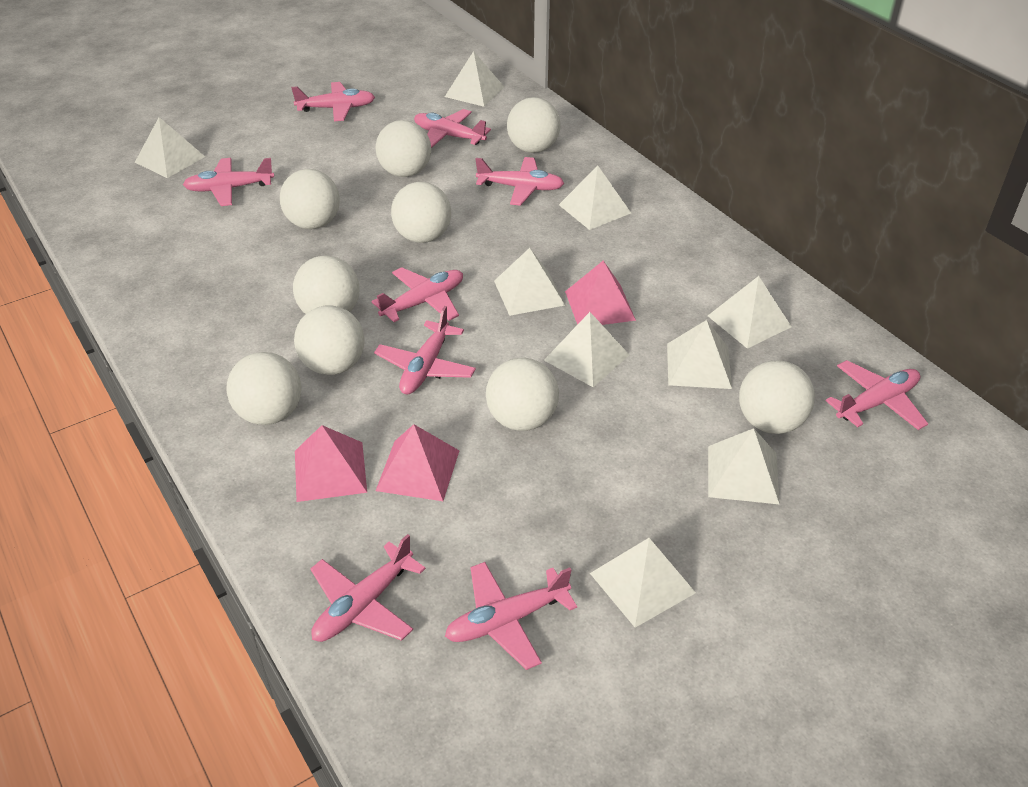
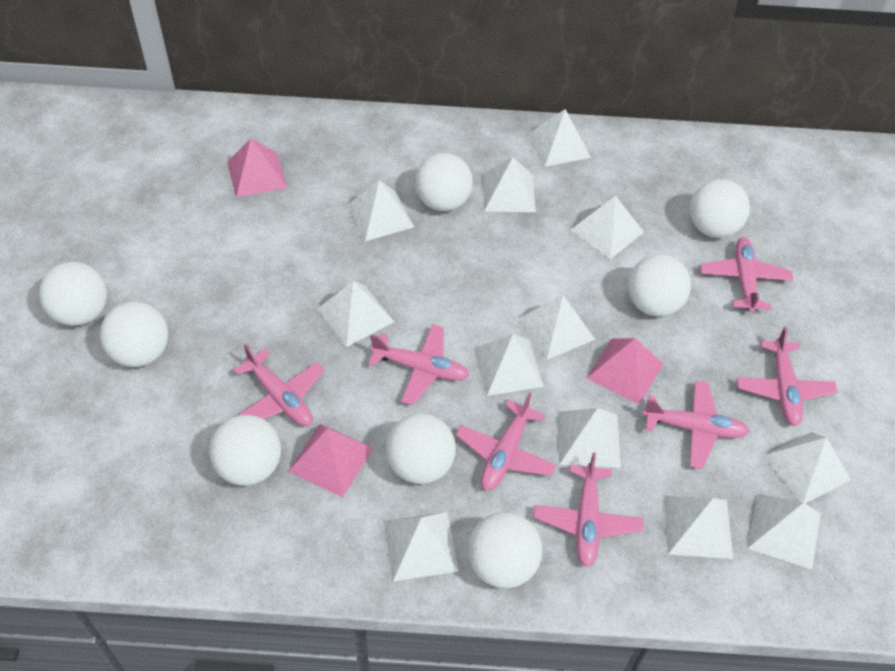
pink plane: 9 -> 7
white ball: 9 -> 8
white pyramid: 9 -> 12

